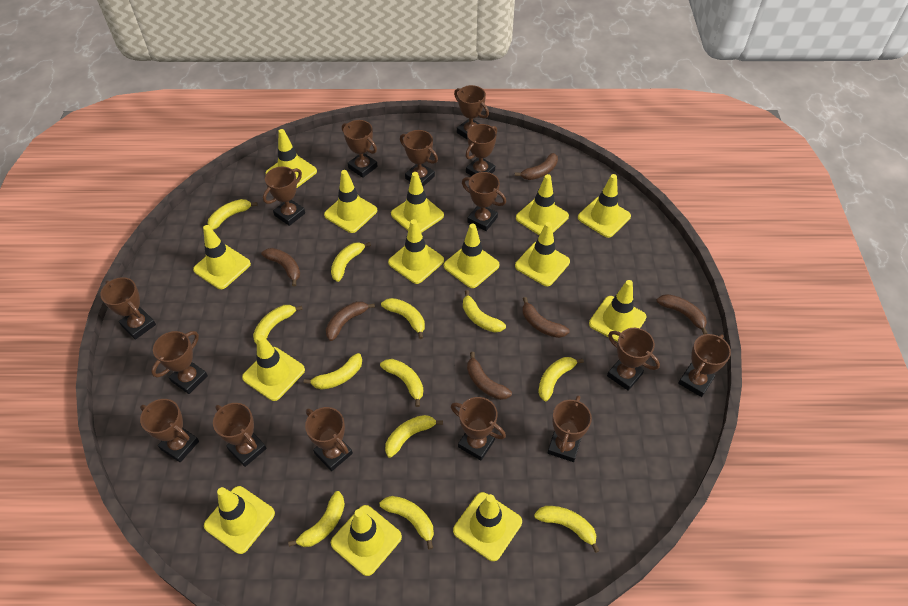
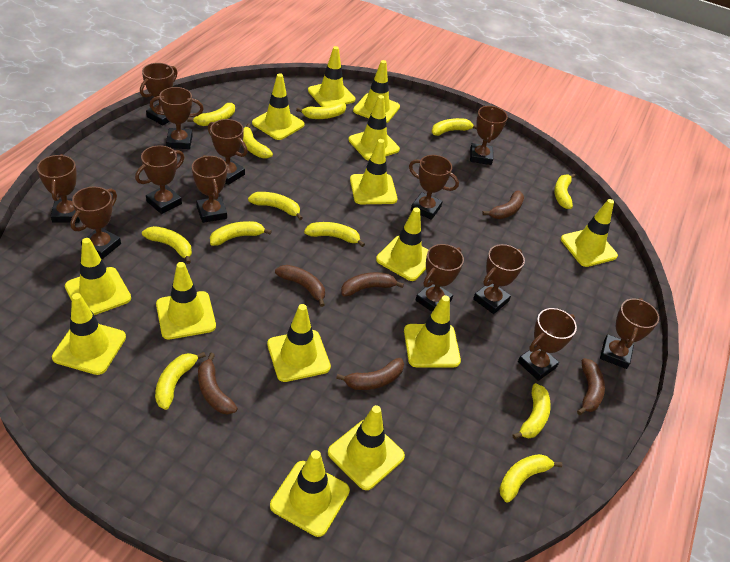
brown trophy: 15 -> 13

